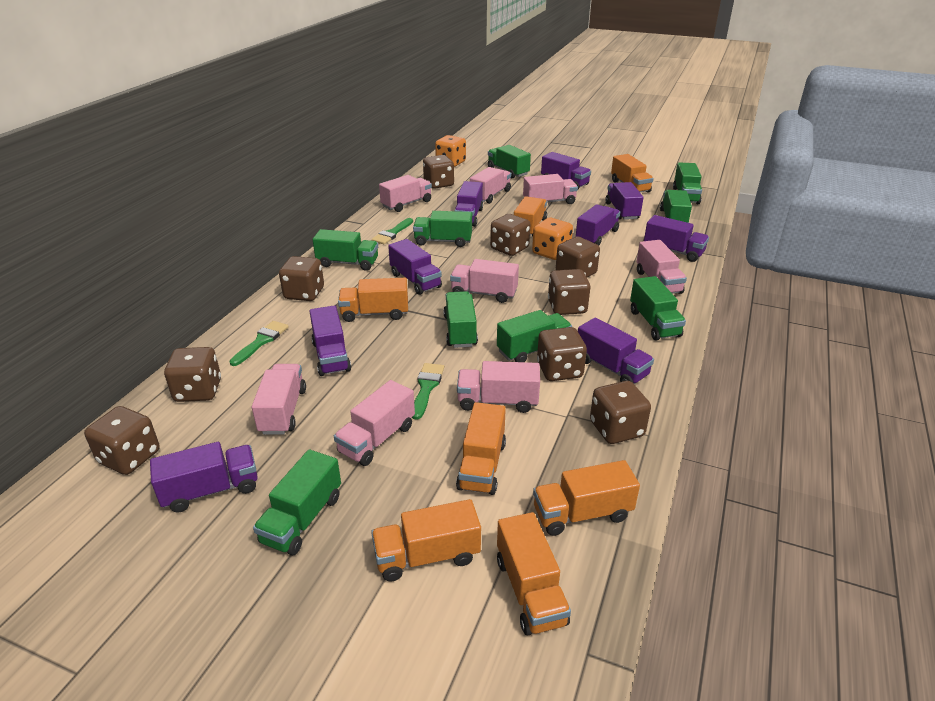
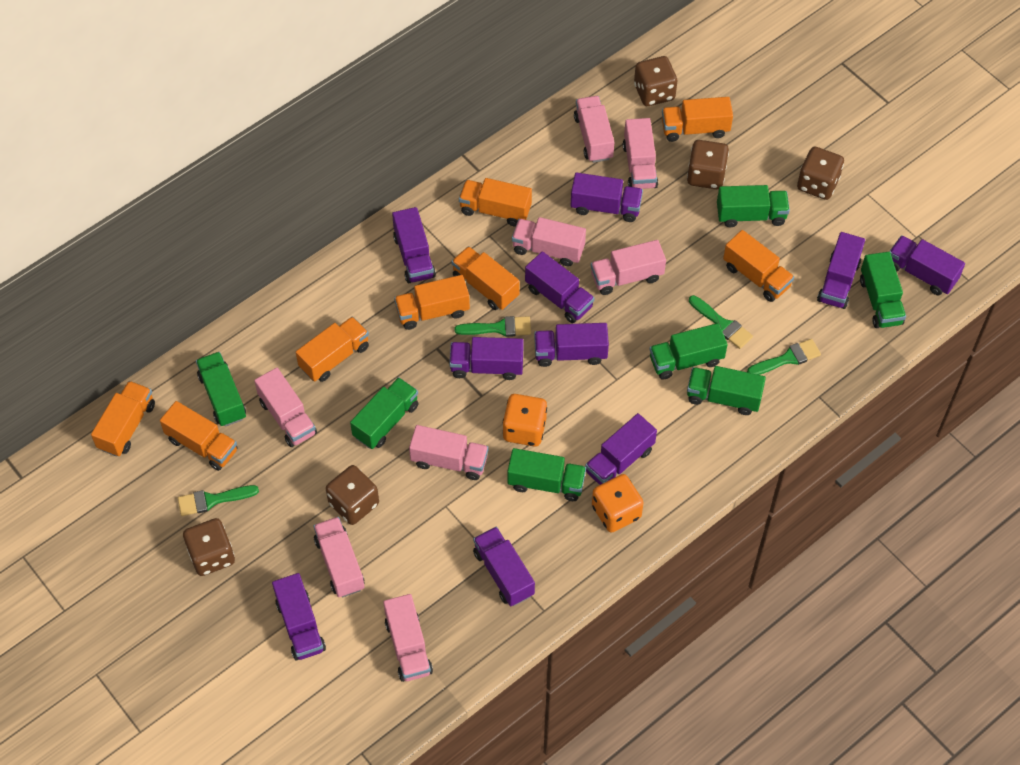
brown dice: 9 -> 5
green brush: 3 -> 4
green truck: 9 -> 7
orange truck: 7 -> 8
purple truck: 9 -> 10

